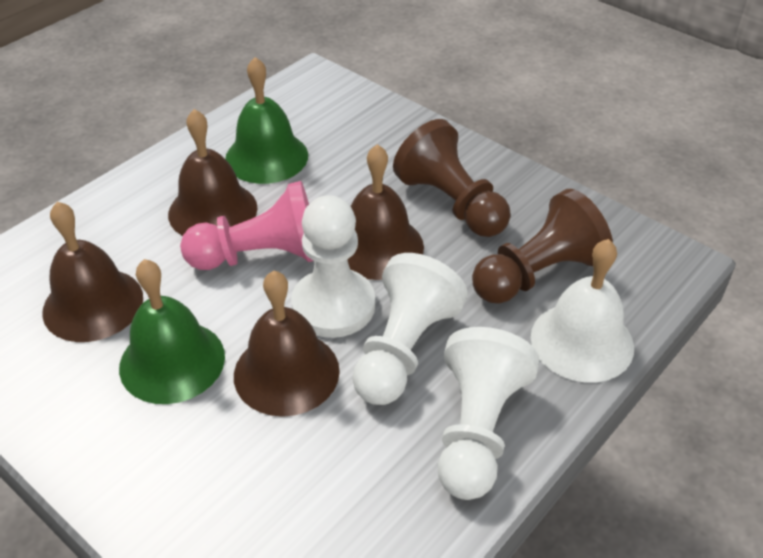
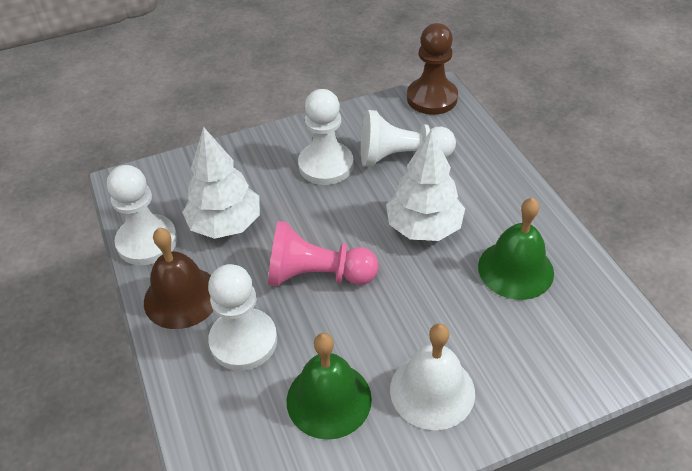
brown bell: 4 -> 1
brown pawn: 2 -> 1
white pawn: 3 -> 4
white tree: 0 -> 2

